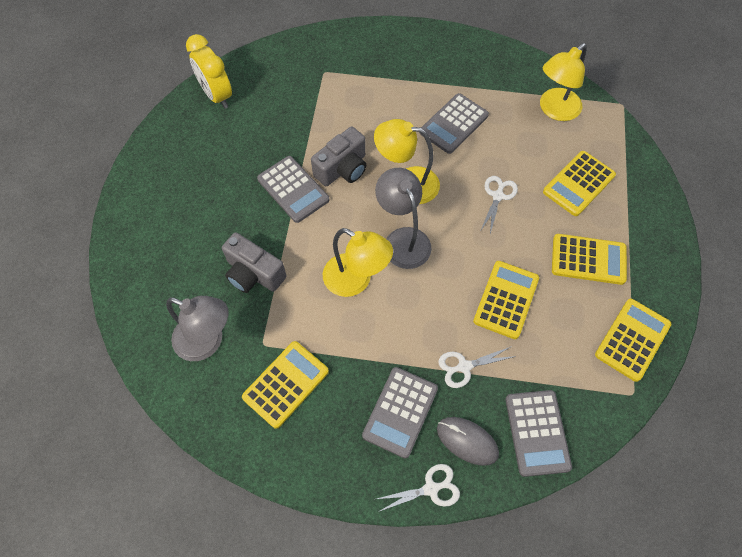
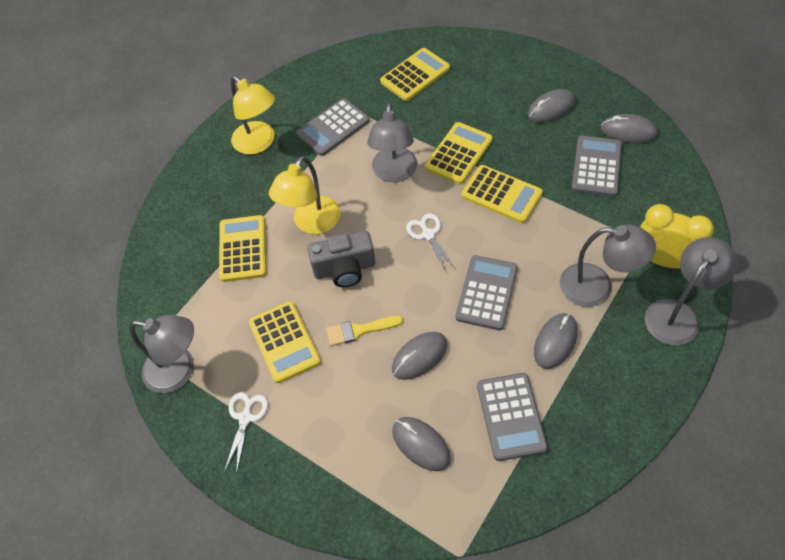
grey camera: 2 -> 1
grey lamp: 2 -> 4
grey mouse: 1 -> 5
white scissors: 3 -> 2
yellow brush: 0 -> 1
yellow lamp: 3 -> 2

